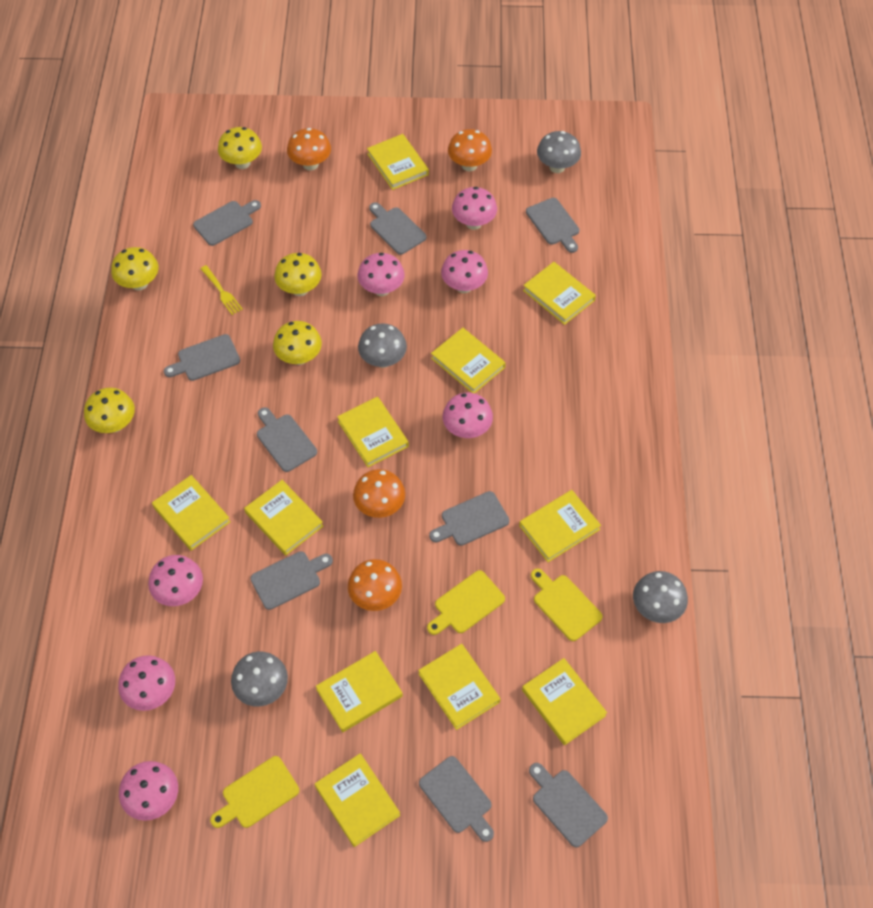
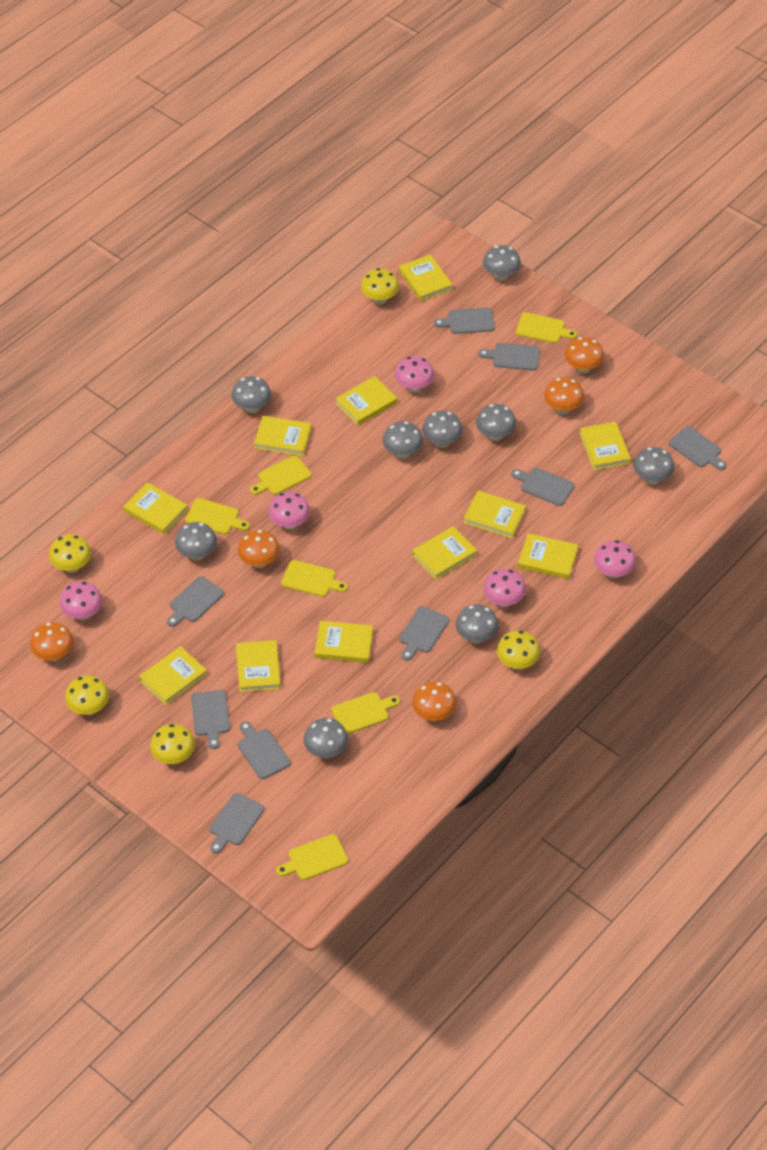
grey mushroom: 4 -> 9
orange mushroom: 4 -> 5
pink mushroom: 7 -> 5
yellow cutting board: 3 -> 6
yellow fork: 1 -> 0

